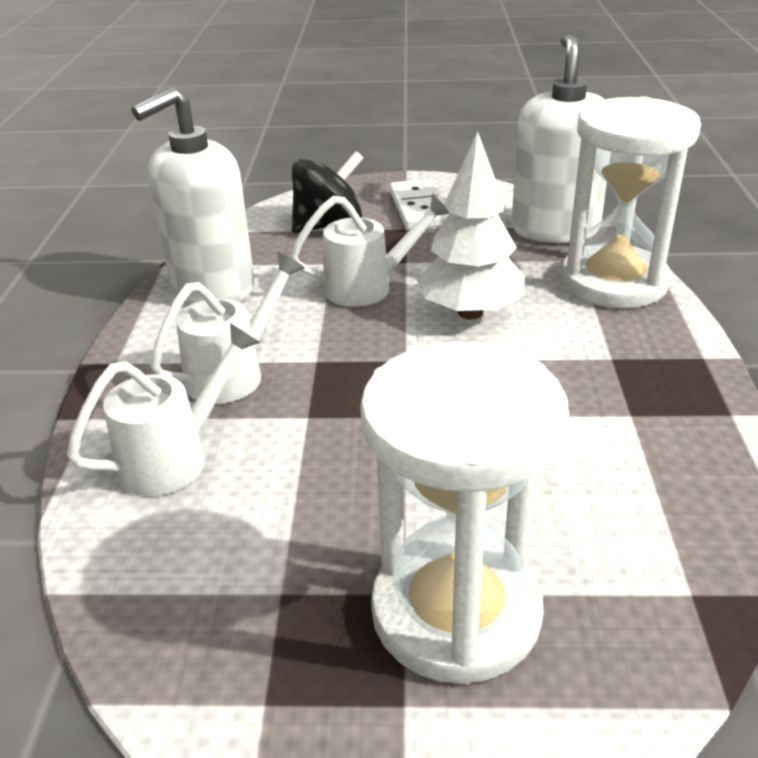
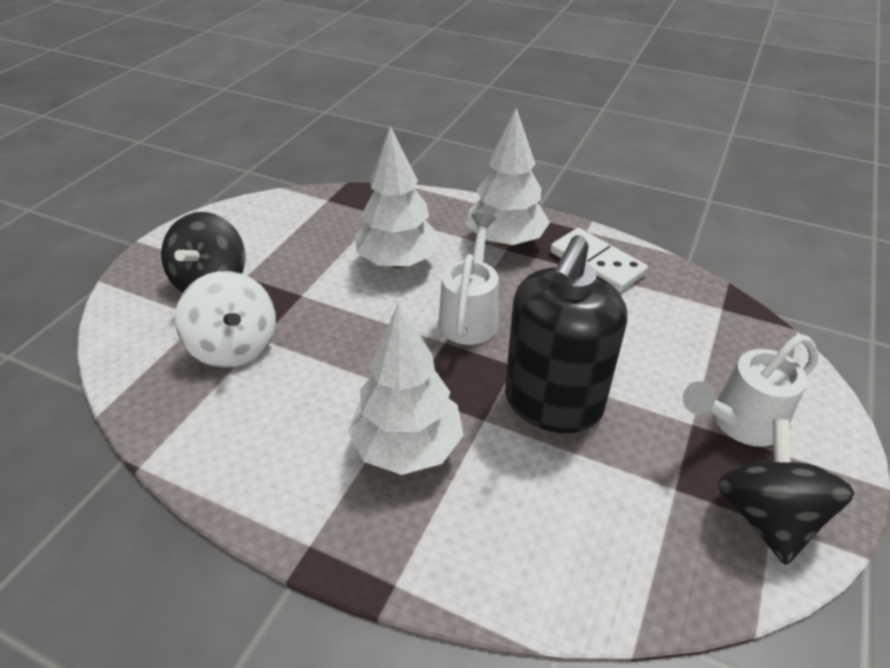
black soap dispenser: 0 -> 1
black spinning top: 1 -> 2
white hourglass: 2 -> 0
white soap dispenser: 2 -> 0
white spinning top: 0 -> 1
white tree: 1 -> 3
white watering can: 3 -> 2

